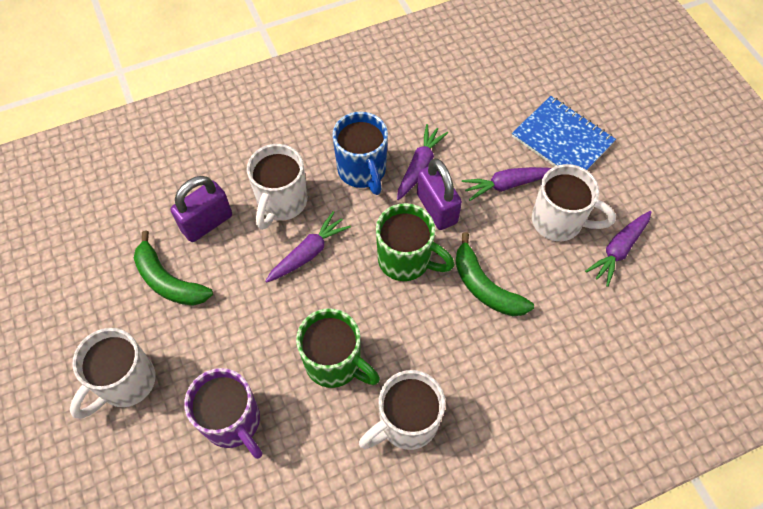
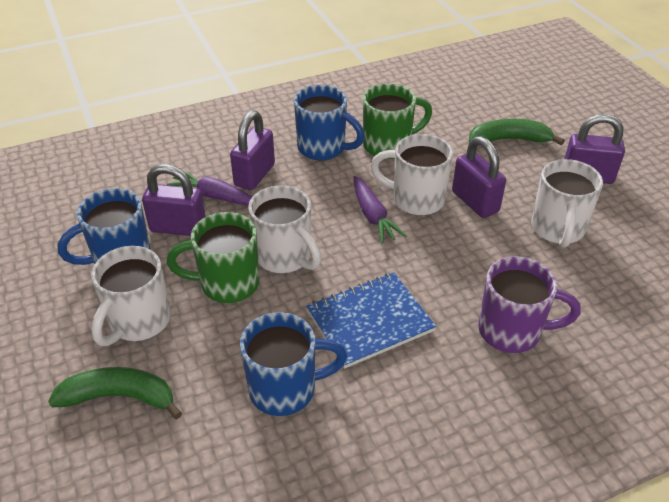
blue mug: 1 -> 3
purple carrot: 4 -> 2
purple padlock: 2 -> 4

